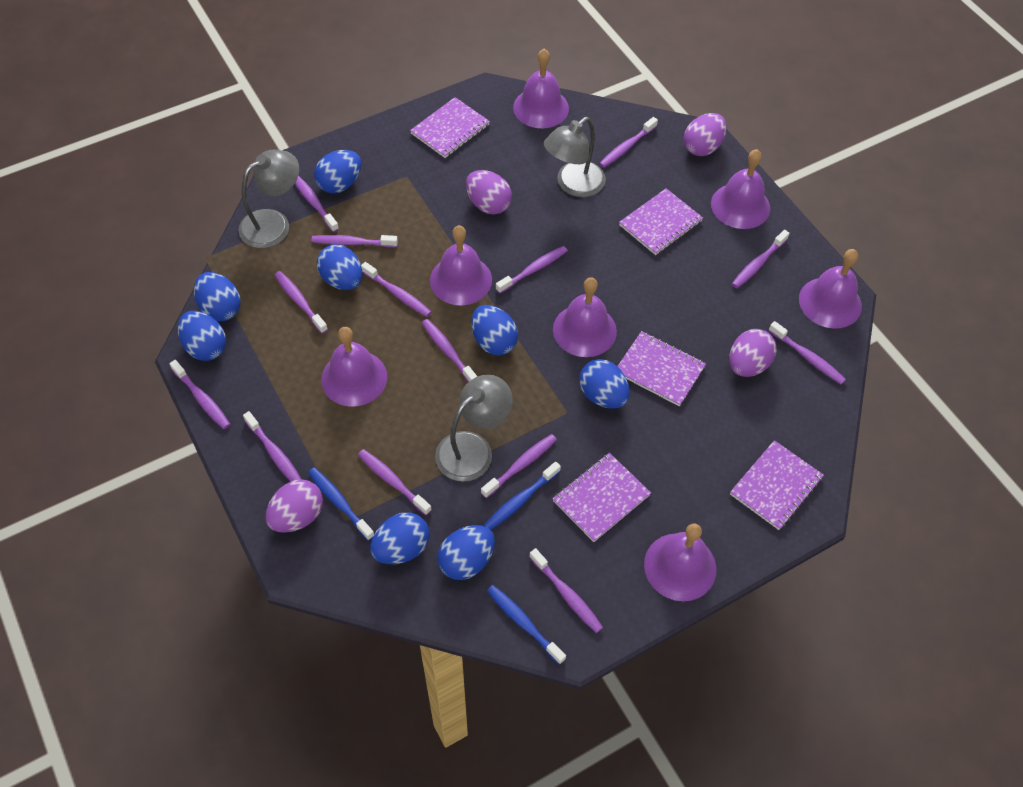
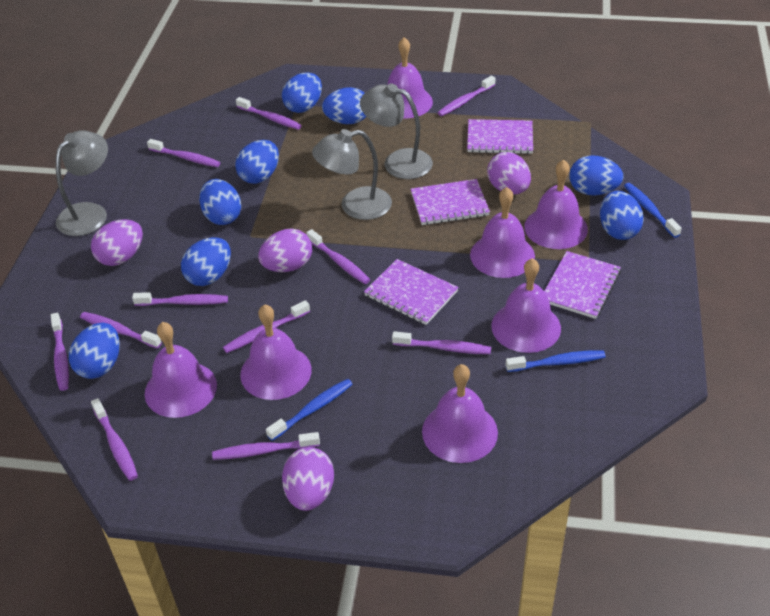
purple notebook: 5 -> 4
purple toothbrush: 14 -> 11

